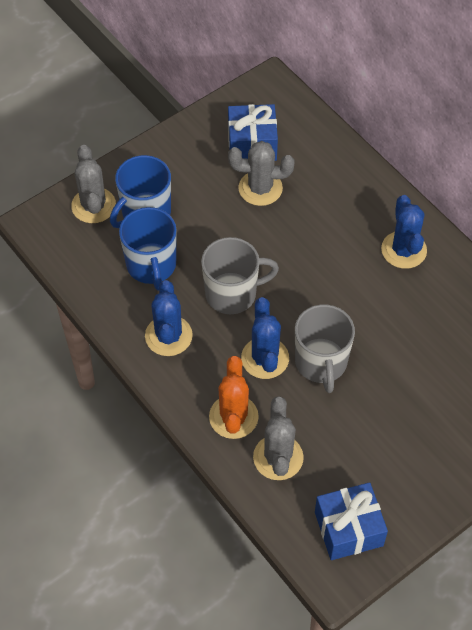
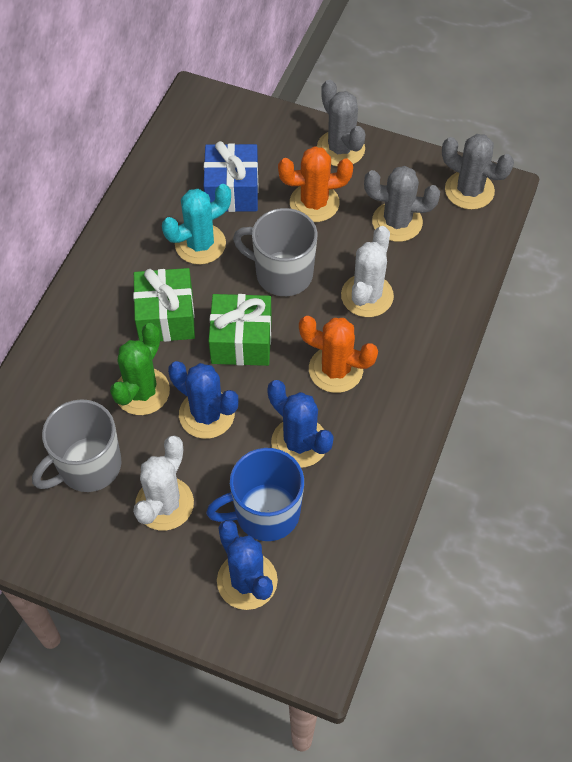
blue gift: 2 -> 1
blue mug: 2 -> 1
green cactus: 0 -> 1
green gift: 0 -> 2
orange cactus: 1 -> 2
turquoise cactus: 0 -> 1
white cactus: 0 -> 2

